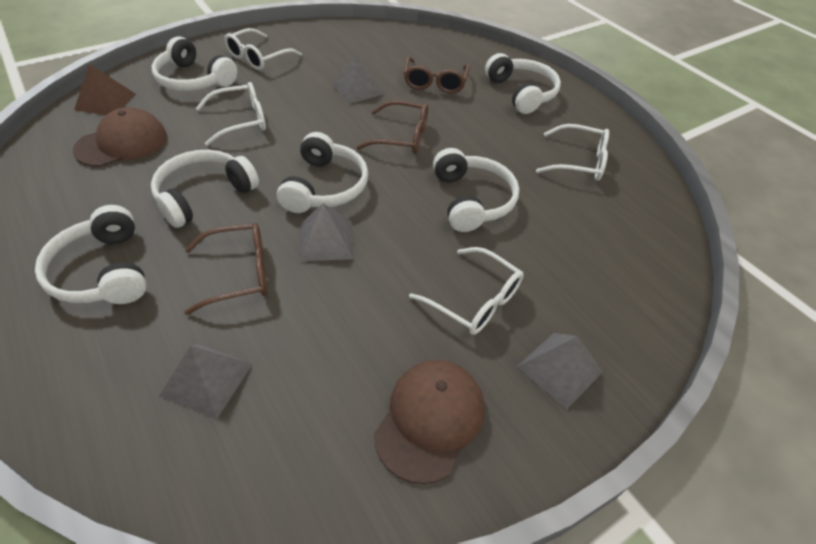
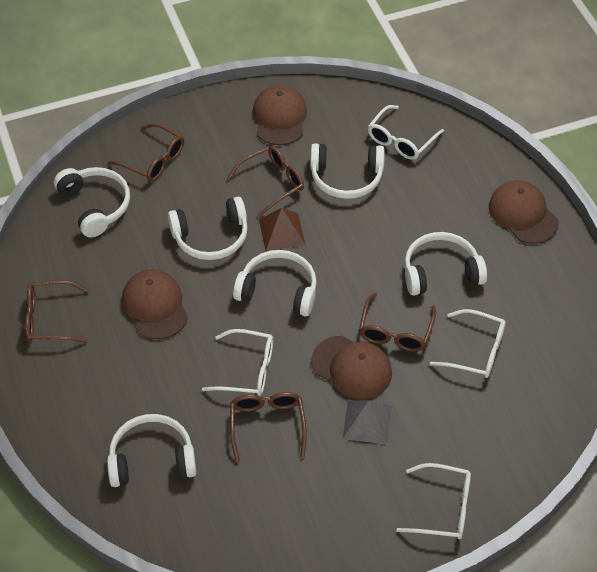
brown cap: 2 -> 4
brown glasses: 3 -> 5
grey pyramid: 4 -> 1

